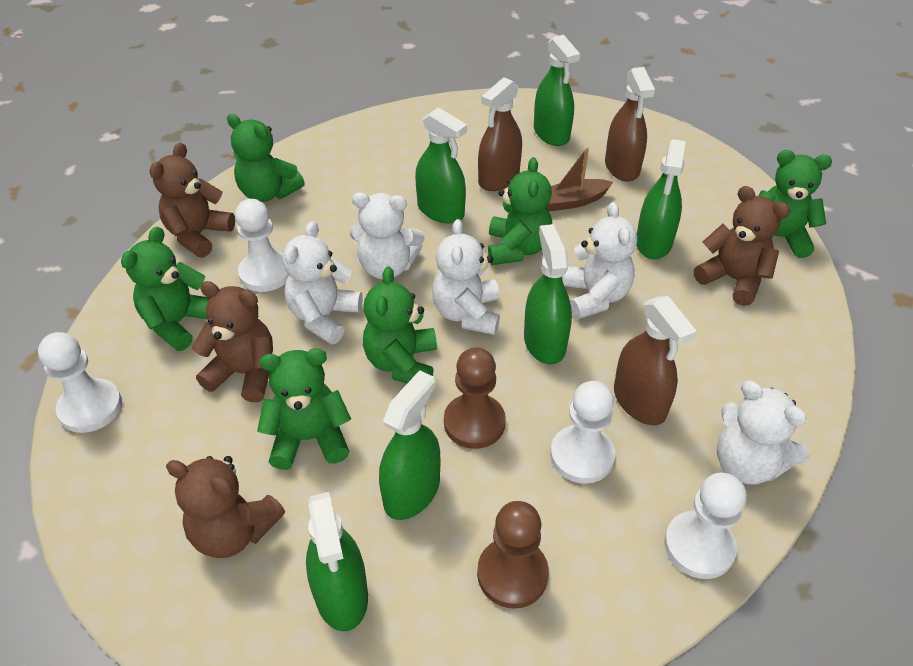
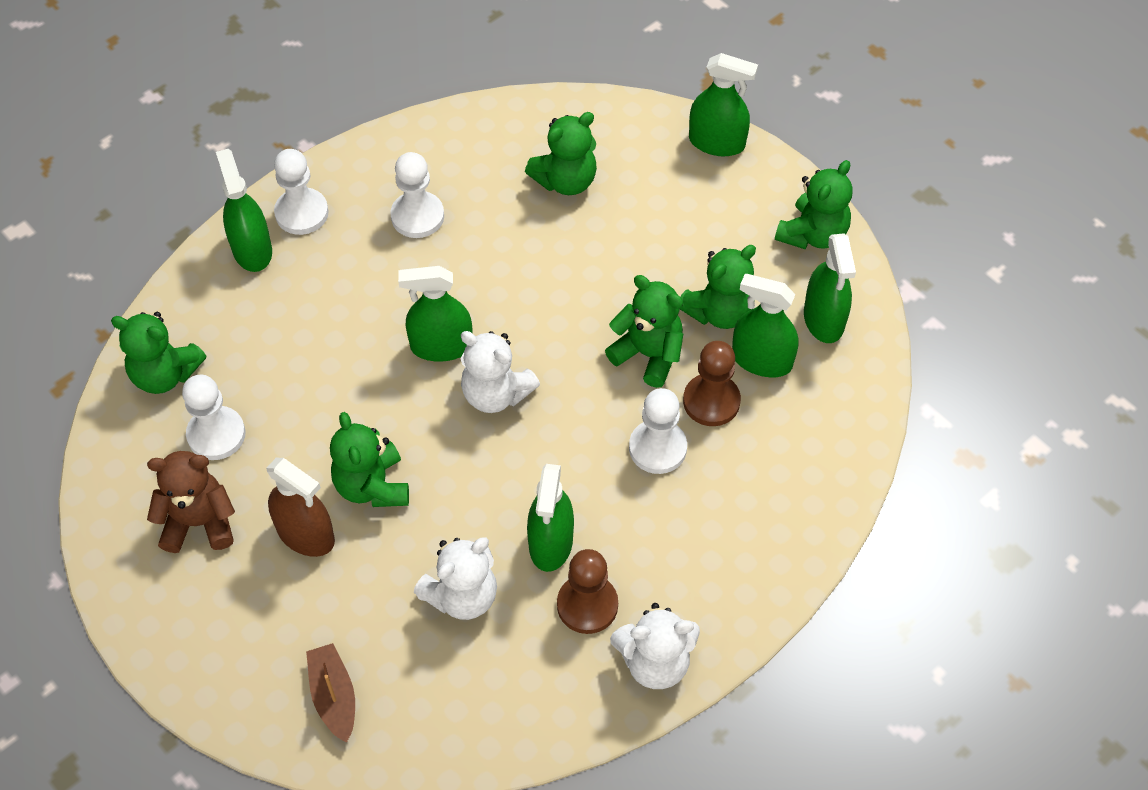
brown spray bottle: 3 -> 1
brown teddy bear: 4 -> 1
white teddy bear: 5 -> 3

